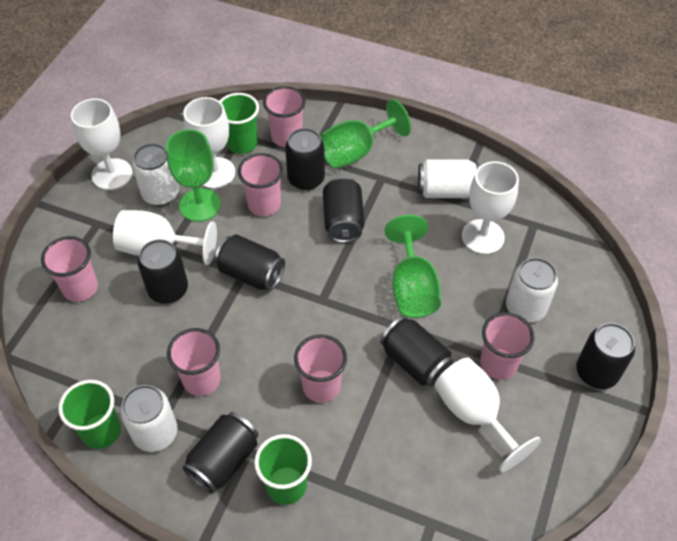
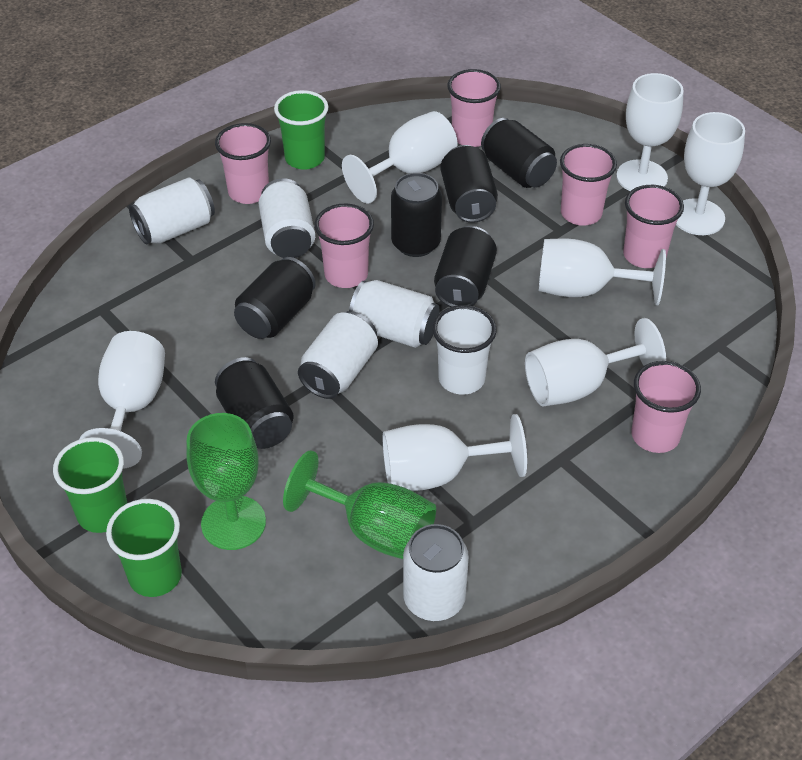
black can: 7 -> 6
green goblet: 3 -> 2
white can: 4 -> 5
white cup: 0 -> 1
white goblet: 5 -> 7

